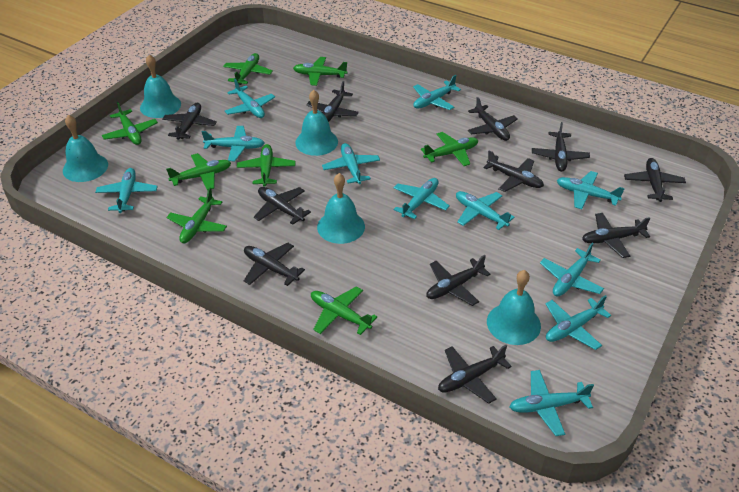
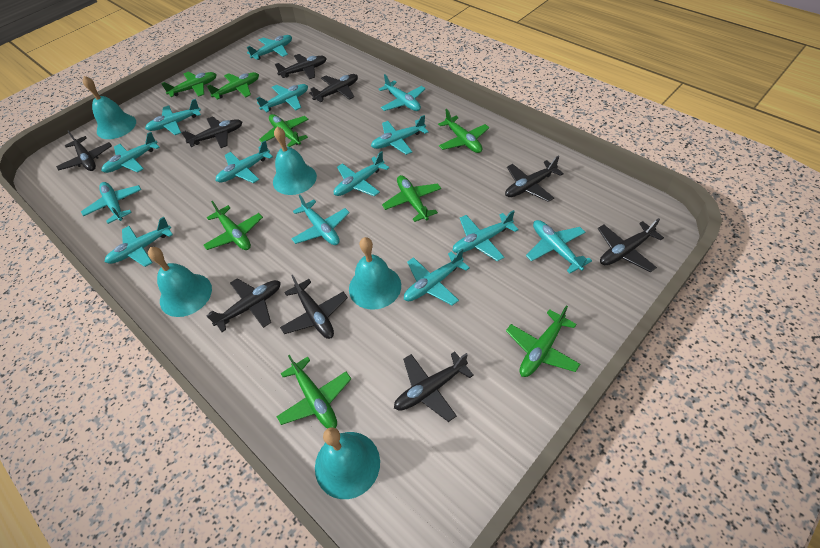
black plane: 11 -> 9
turquoise plane: 11 -> 14

